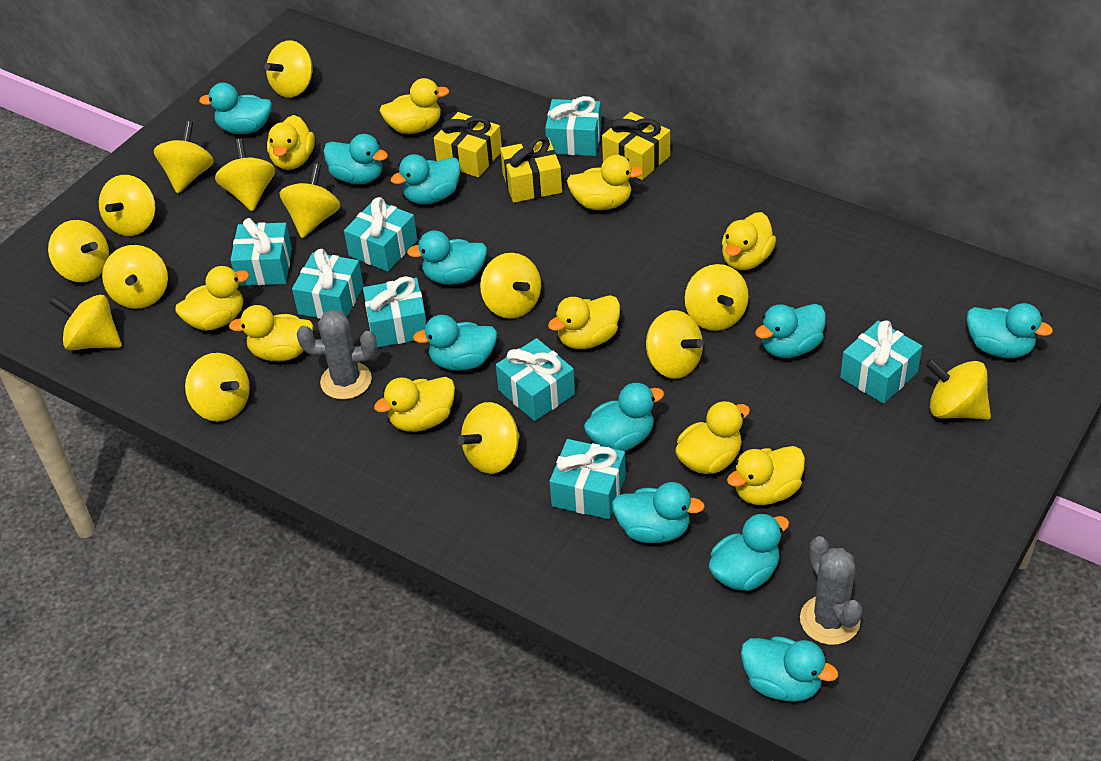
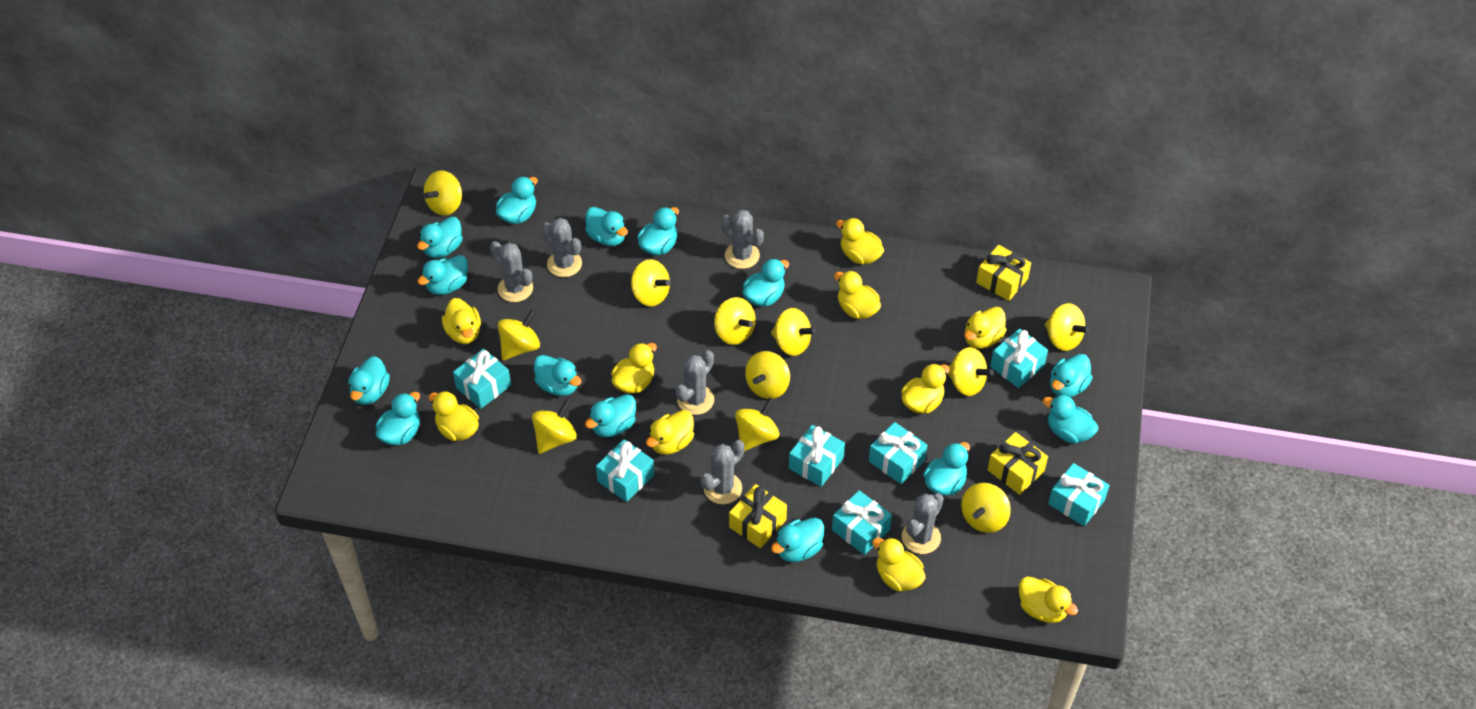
grey cactus: 2 -> 6
turquoise duck: 11 -> 14
turquoise gift: 8 -> 7
yellow spinning top: 14 -> 11

